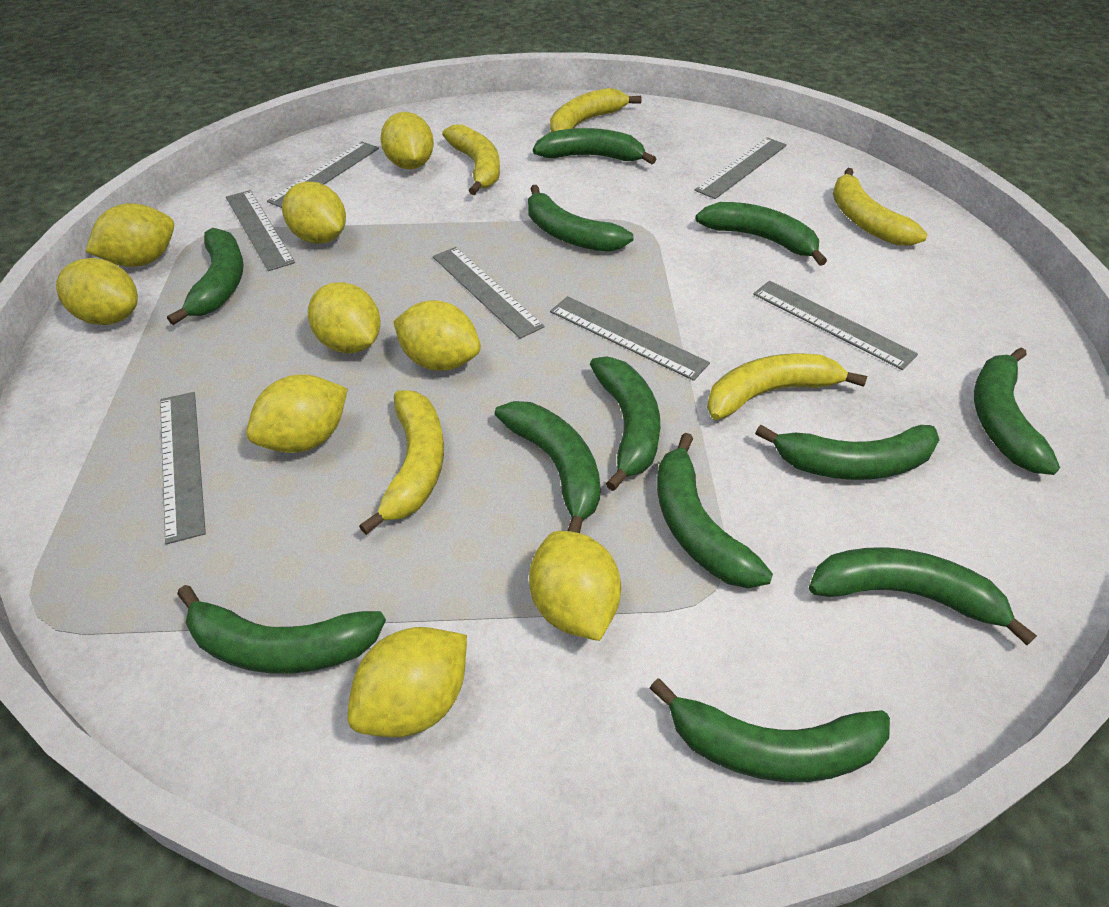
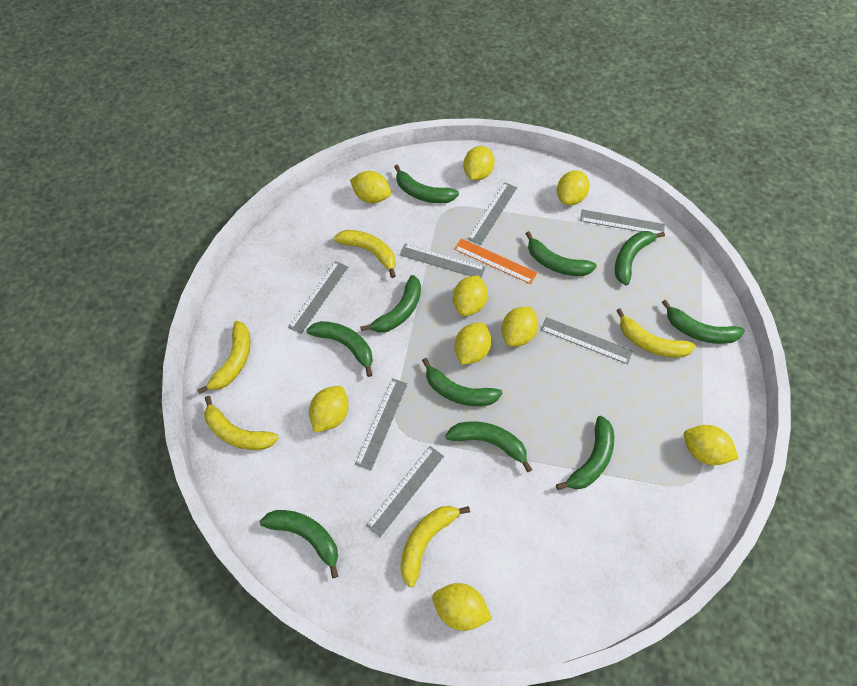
green banana: 12 -> 10
orange ruler: 0 -> 1

